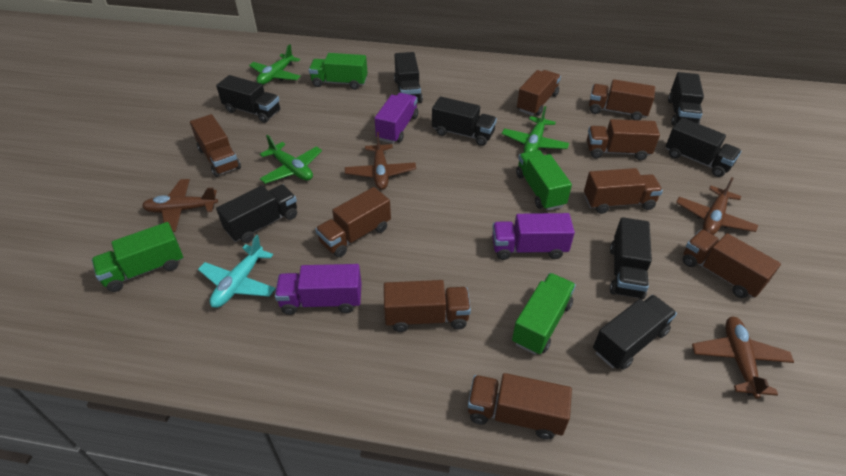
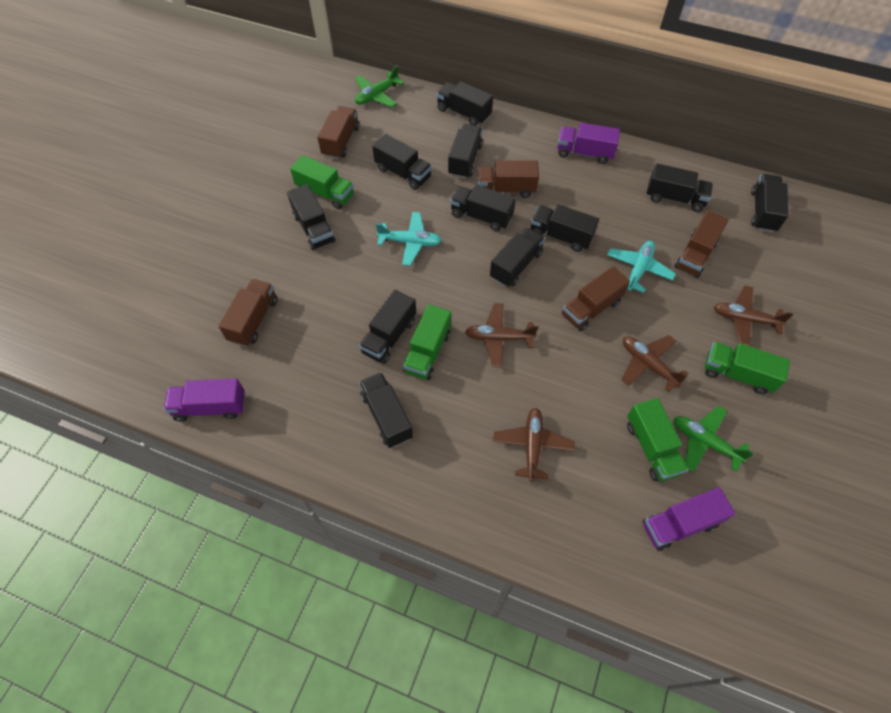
black truck: 8 -> 11
brown truck: 9 -> 5
green plane: 3 -> 2
turquoise plane: 1 -> 2

